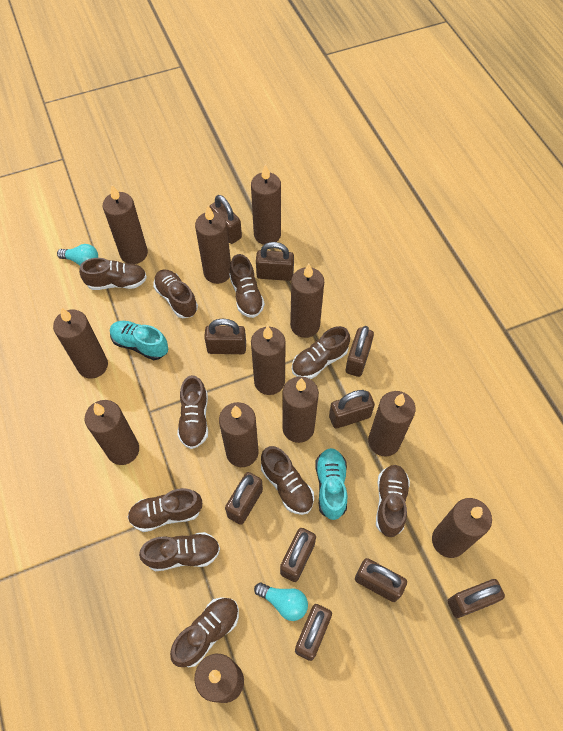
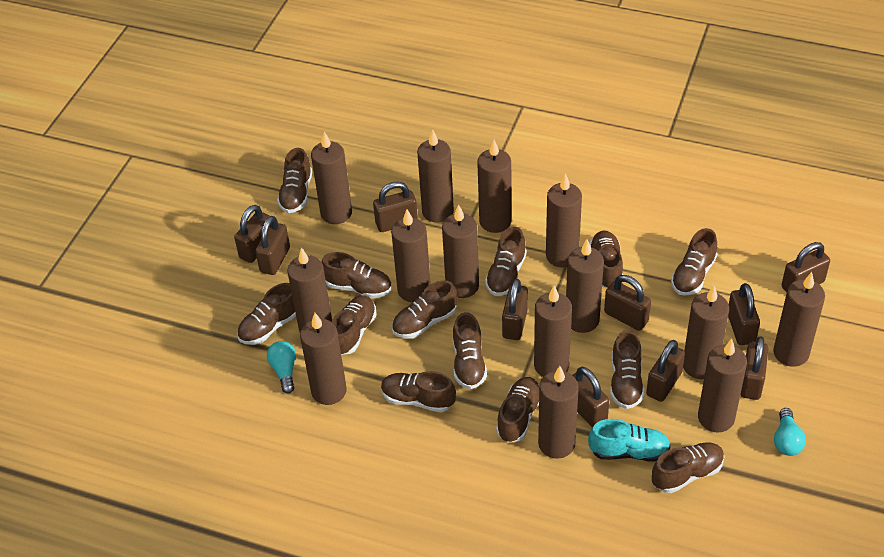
brown candle: 12 -> 14
brown shoe: 10 -> 13
turquoise shoe: 2 -> 1

